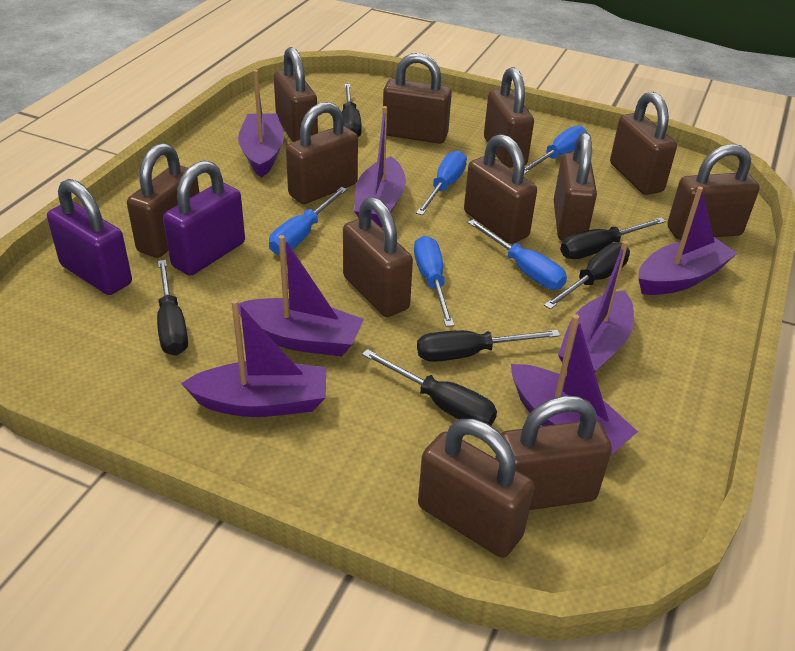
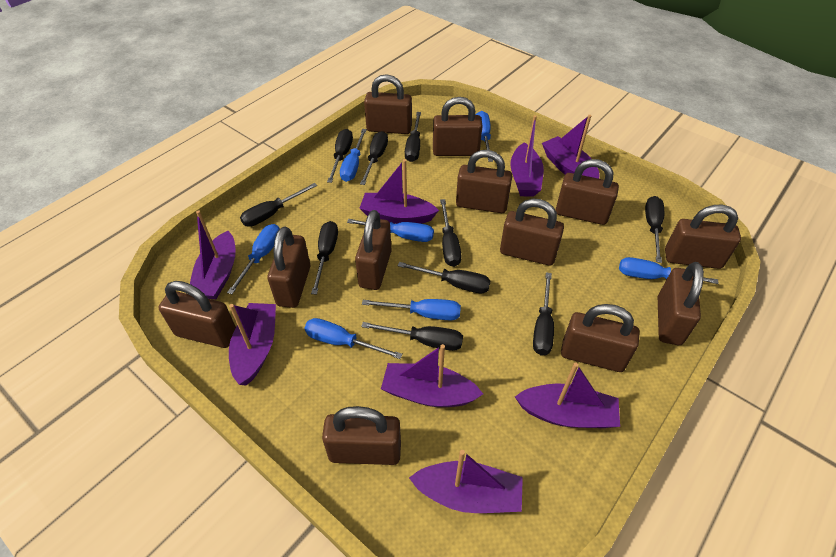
black screwdriver: 6 -> 10
blue screwdriver: 5 -> 7
purple boat: 7 -> 8
purple padlock: 2 -> 0

